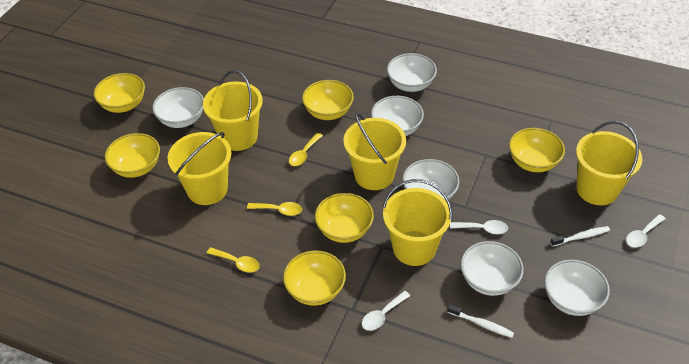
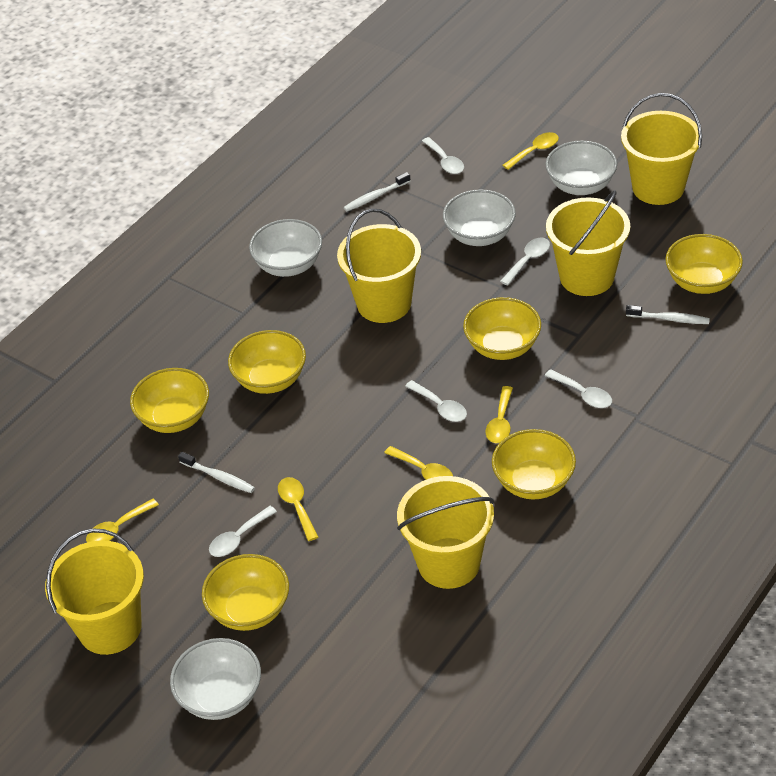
white bowl: 6 -> 4
white spoon: 3 -> 5
white toothbrush: 2 -> 3
yellow spoon: 3 -> 5

